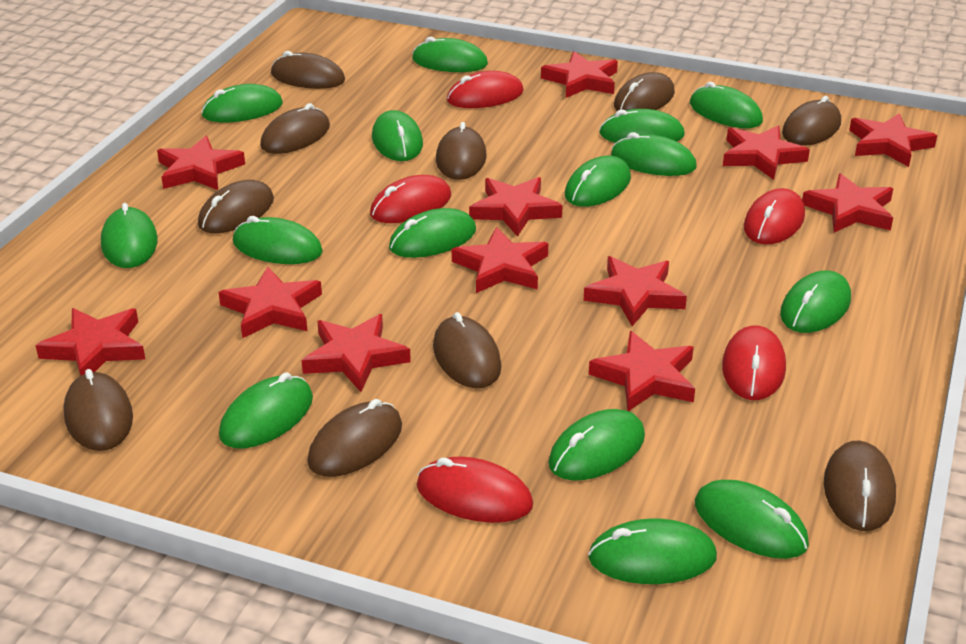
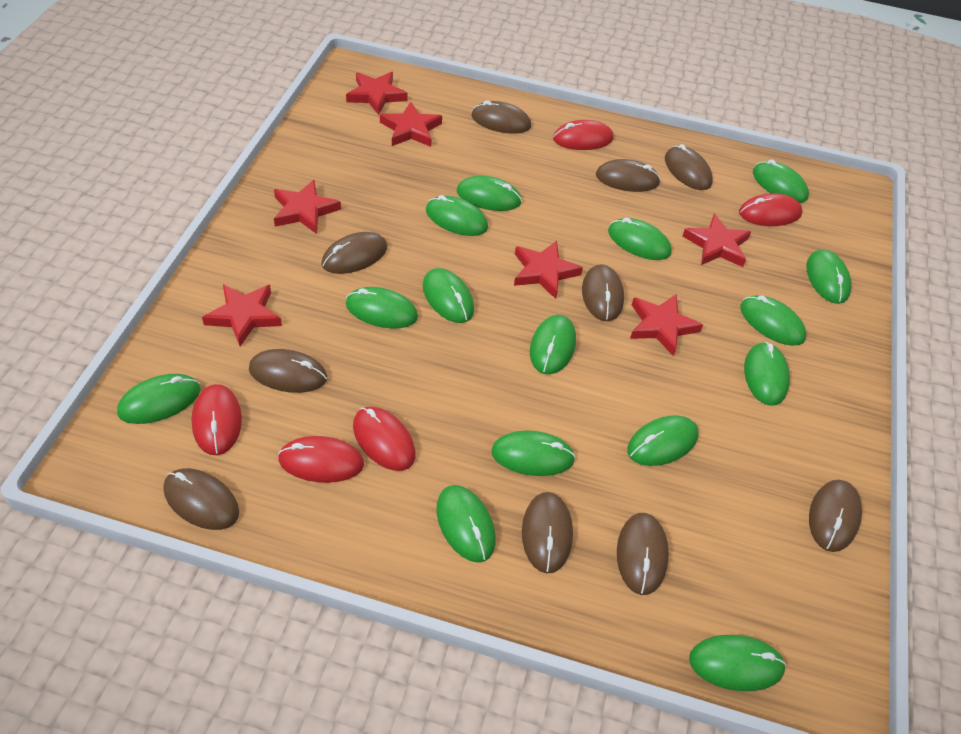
red star: 12 -> 7

